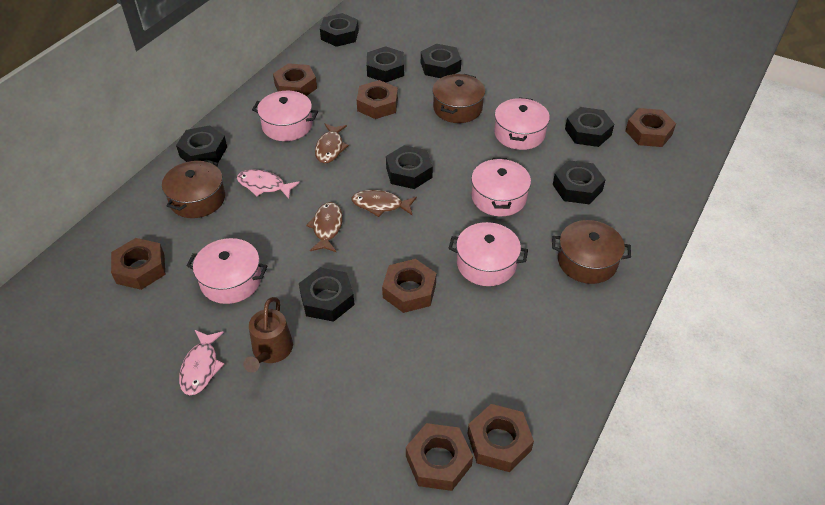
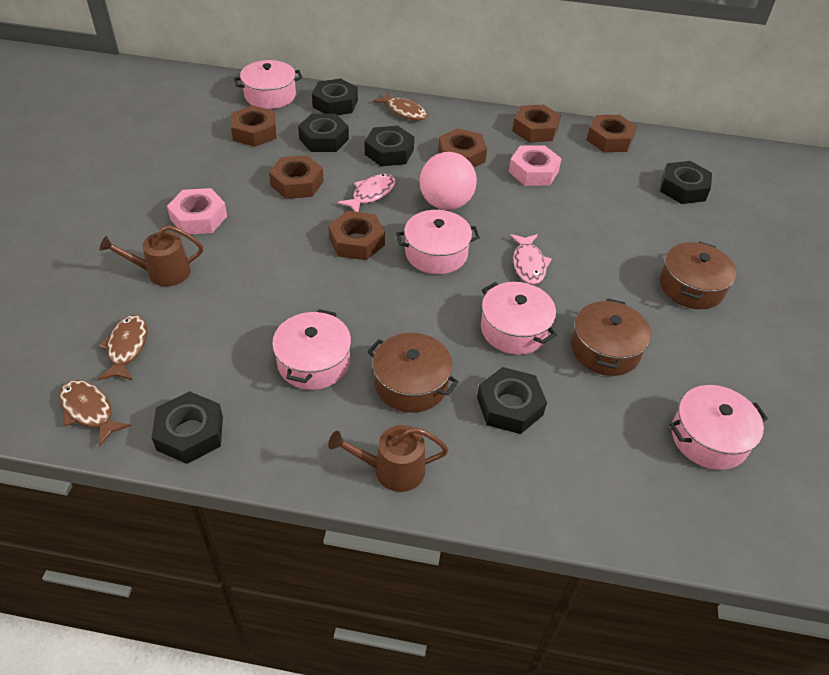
black nut: 8 -> 6
brown nut: 7 -> 6
brown watering can: 1 -> 2
pink ball: 0 -> 1
pink nut: 0 -> 2

